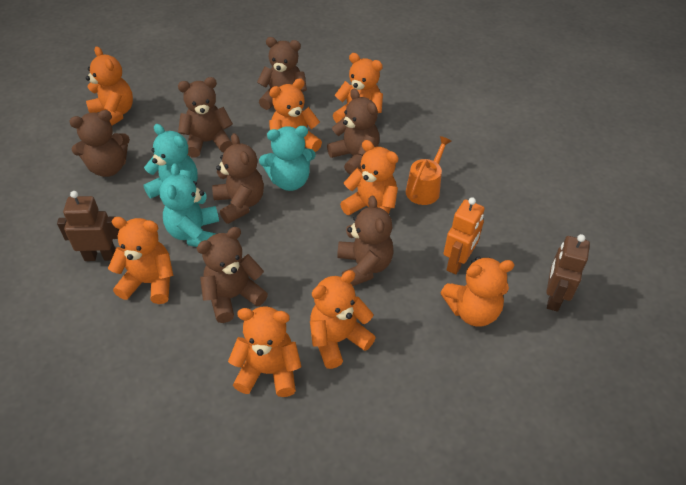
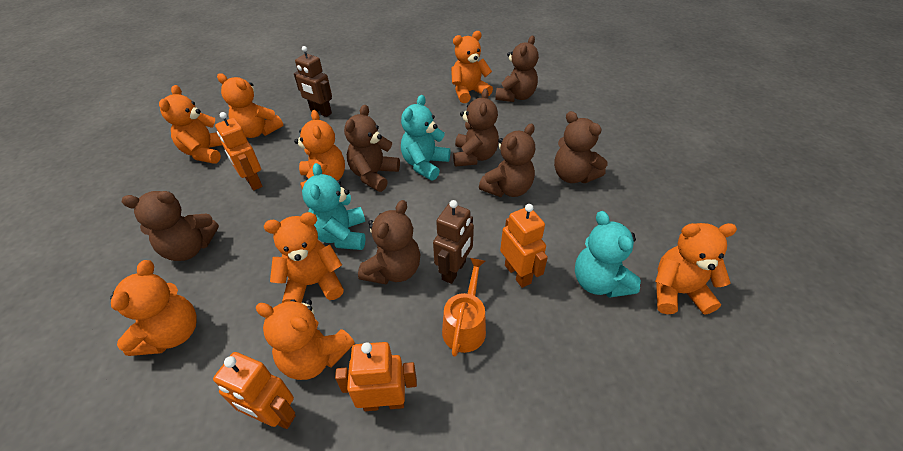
orange robot: 1 -> 4

